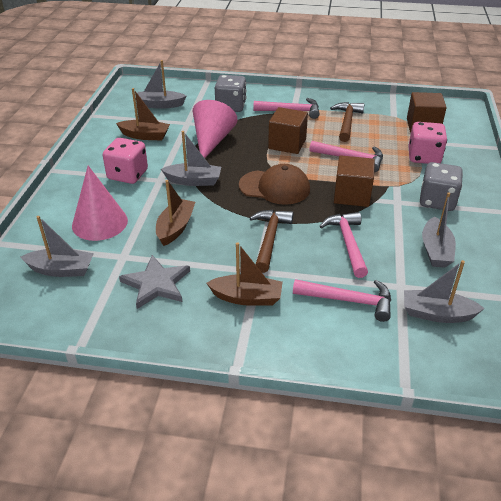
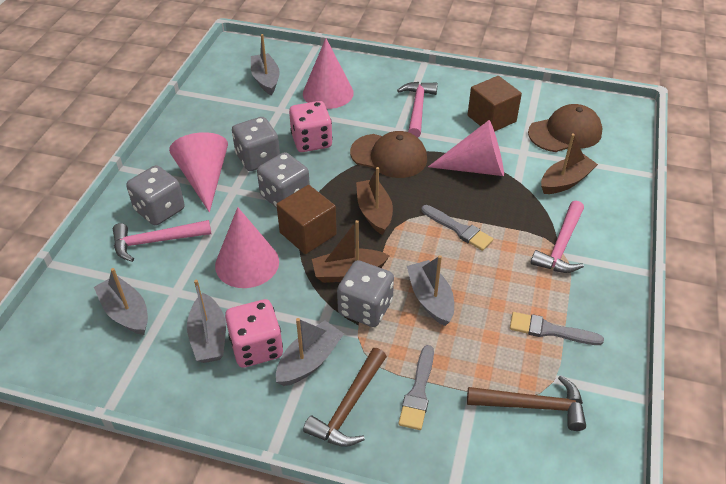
brown cap: 1 -> 2
brown cube: 3 -> 2
grey brush: 0 -> 3
grey dice: 2 -> 4
grey star: 1 -> 0
pink cone: 2 -> 4
pink hammer: 4 -> 3

